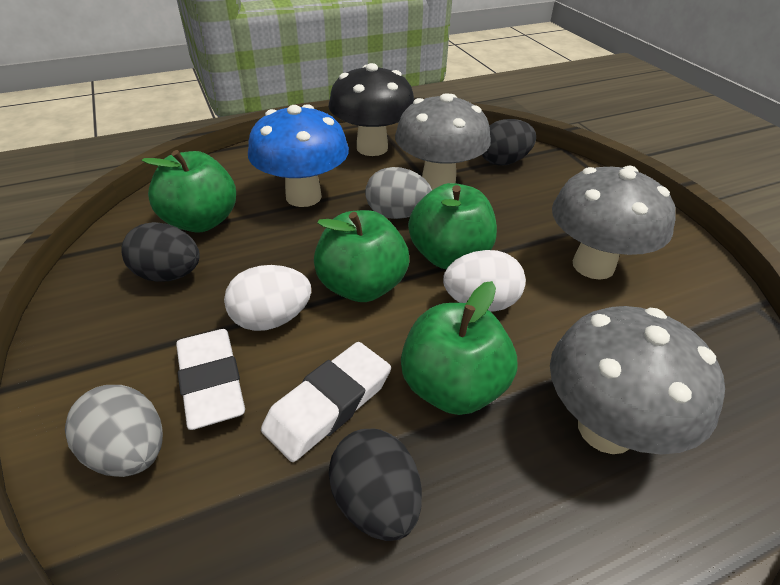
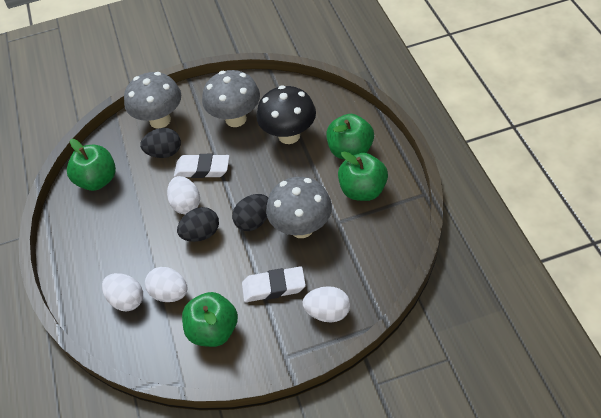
blue mushroom: 1 -> 0
grey egg: 2 -> 0
white egg: 2 -> 4

